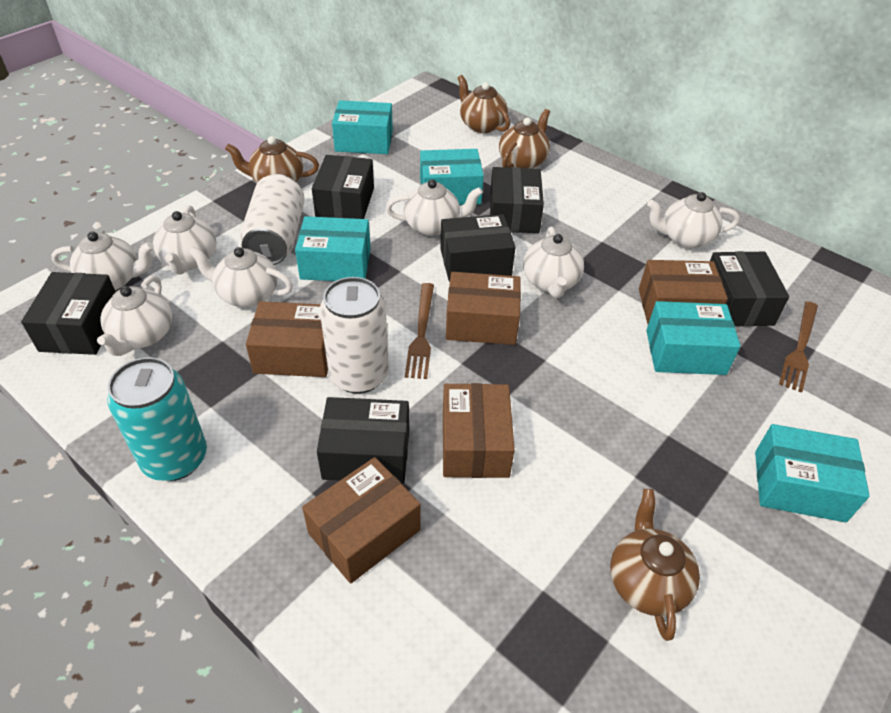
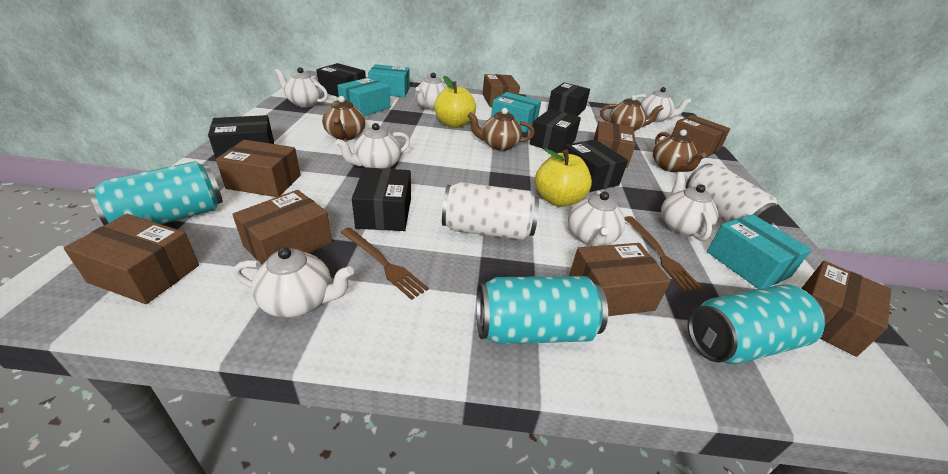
brown box: 5 -> 8
turquoise box: 5 -> 4
turquoise can: 1 -> 3
yellow apple: 0 -> 2

